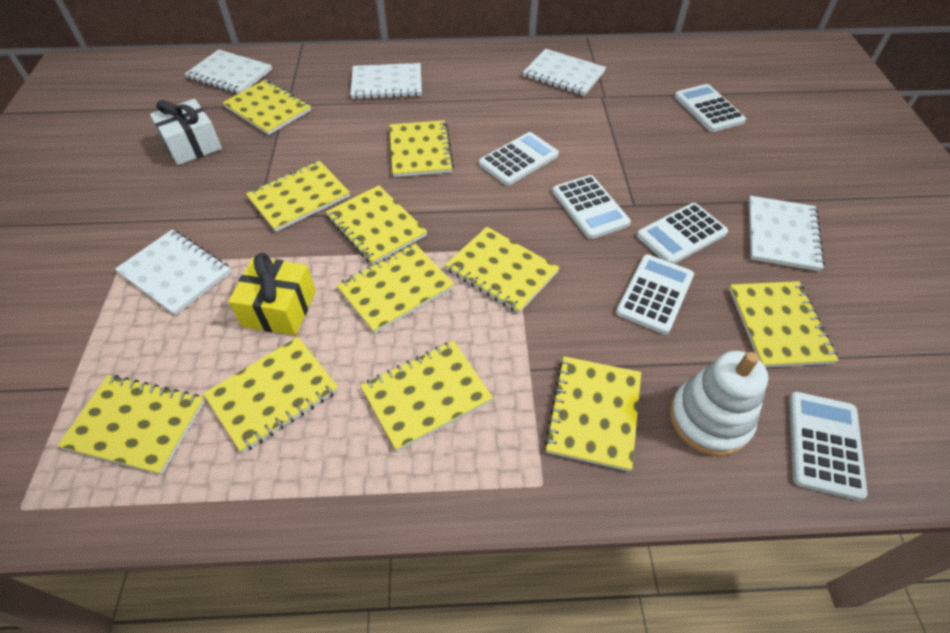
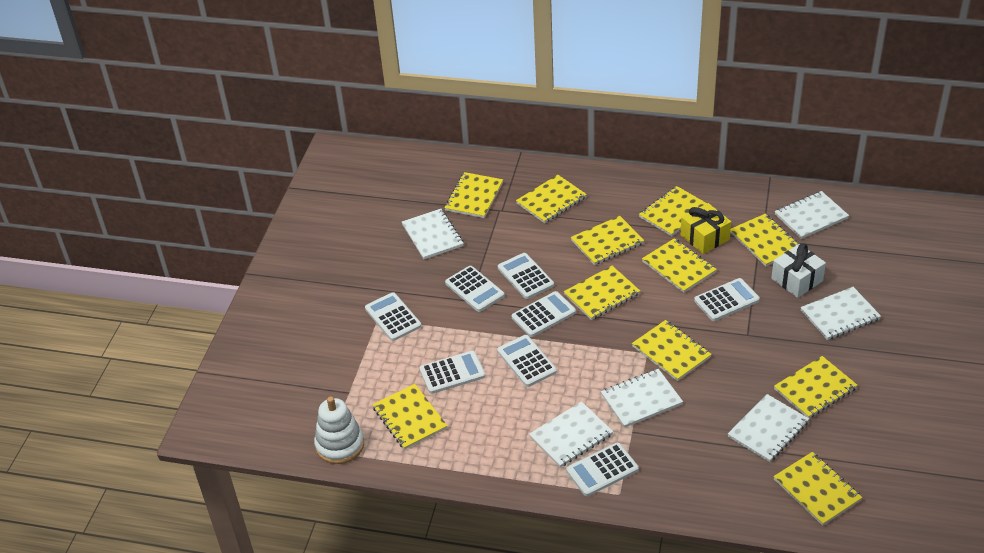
white calculator: 6 -> 8
white notebook: 5 -> 6

